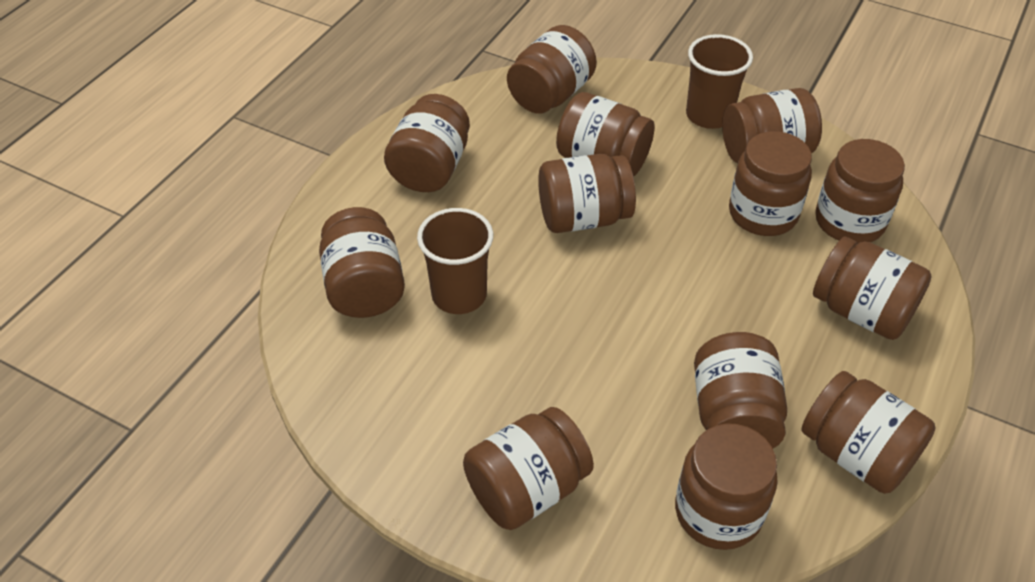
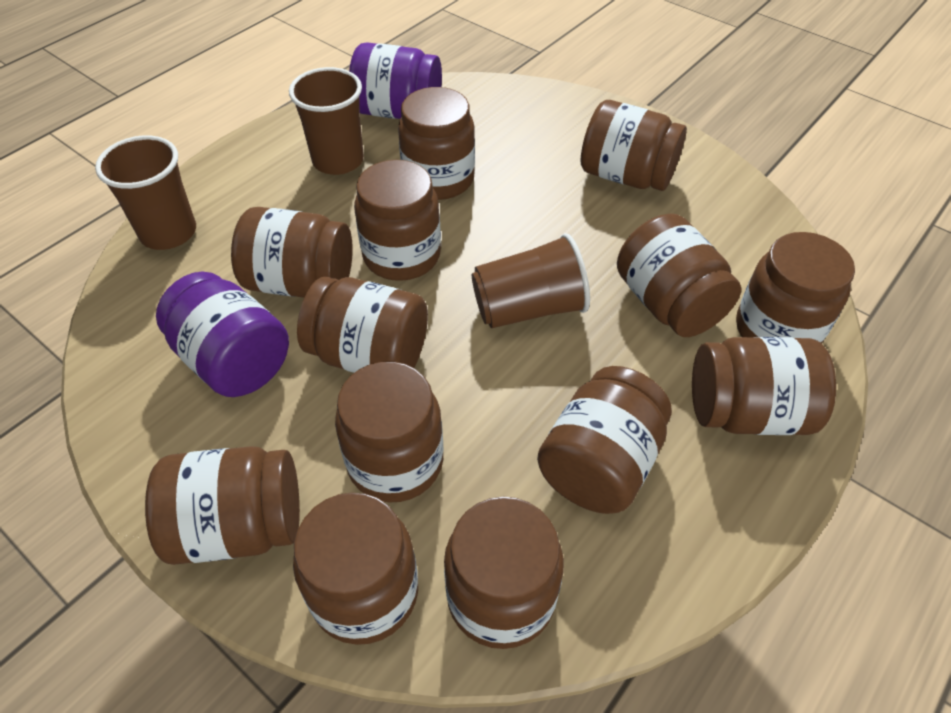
brown cup: 2 -> 3
purple jar: 0 -> 2

